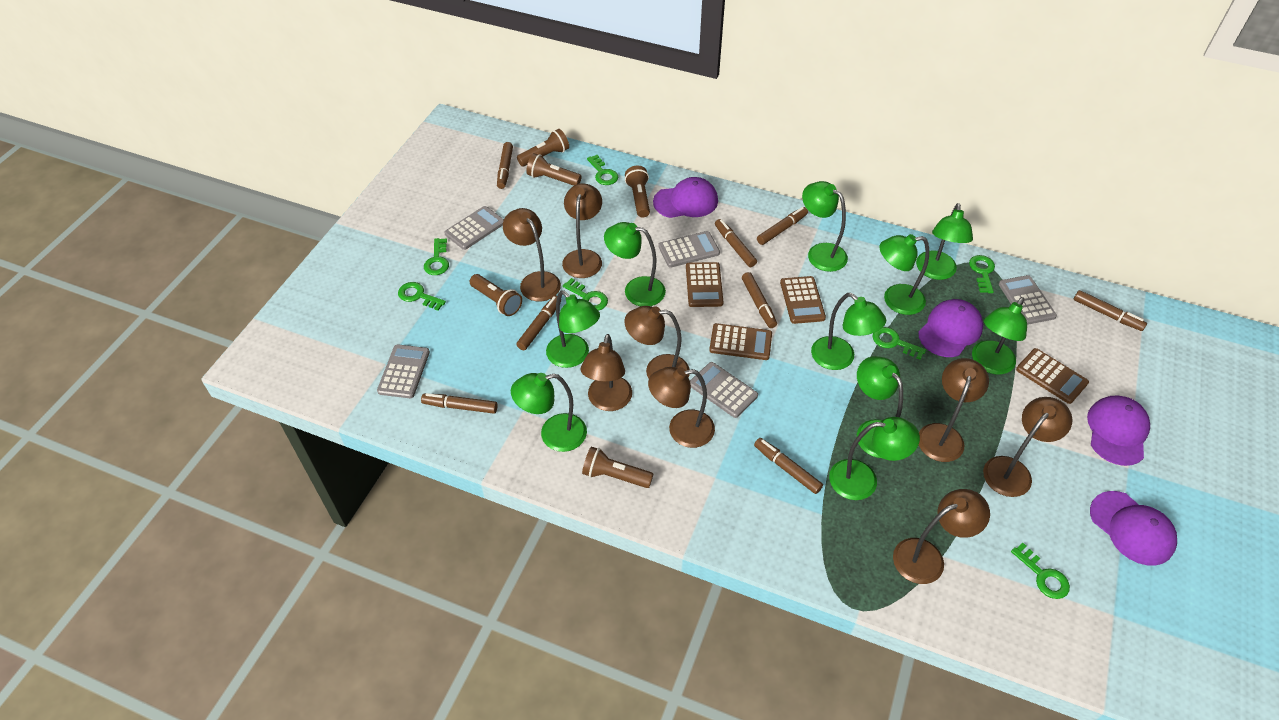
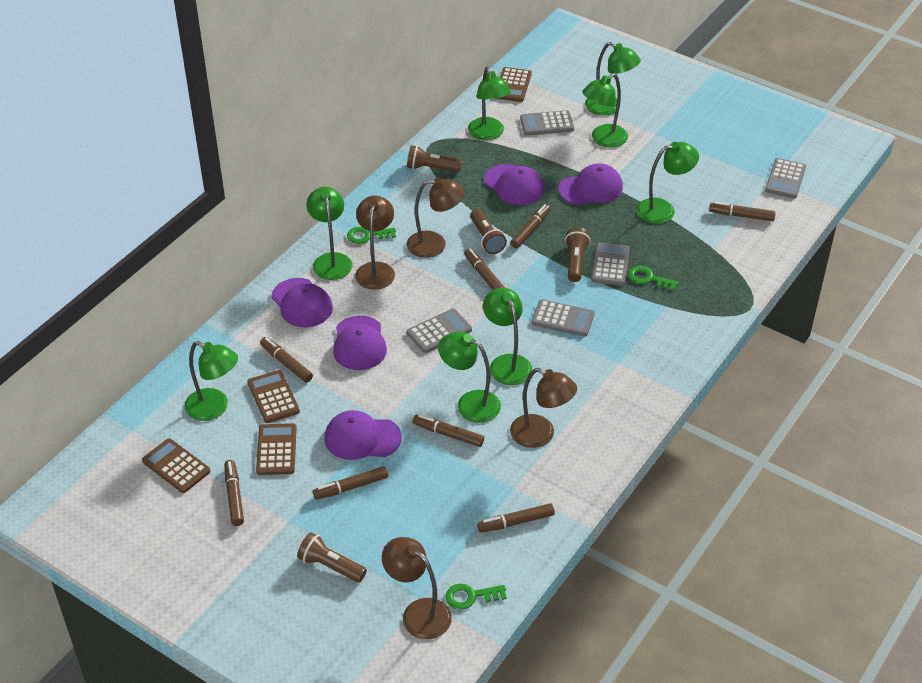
brown flashlight: 5 -> 4
brown lamp: 8 -> 4
green key: 7 -> 3
green lamp: 10 -> 8
purple cap: 4 -> 5

